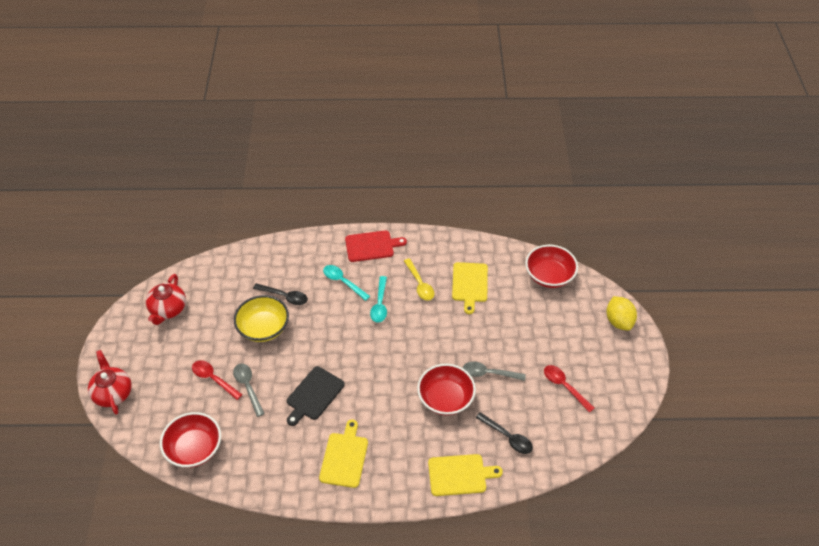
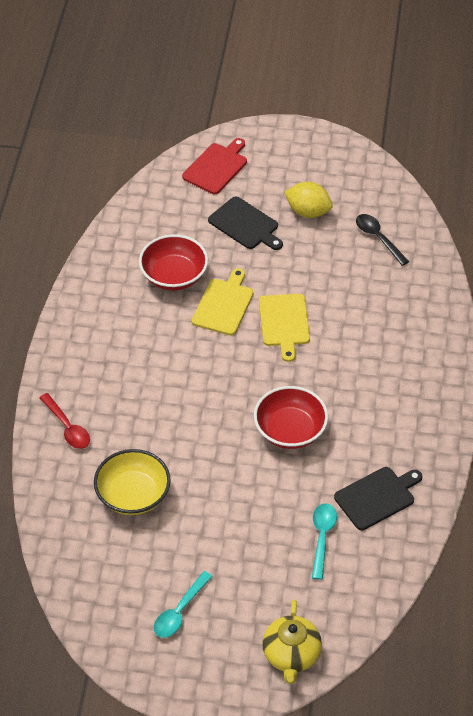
black cutting board: 1 -> 2
black spoon: 2 -> 1
grey spoon: 2 -> 0
red bowl: 3 -> 2
red spoon: 2 -> 1
red teapot: 2 -> 0
yellow cutting board: 3 -> 2
yellow spoon: 1 -> 0
yellow teapot: 0 -> 1

